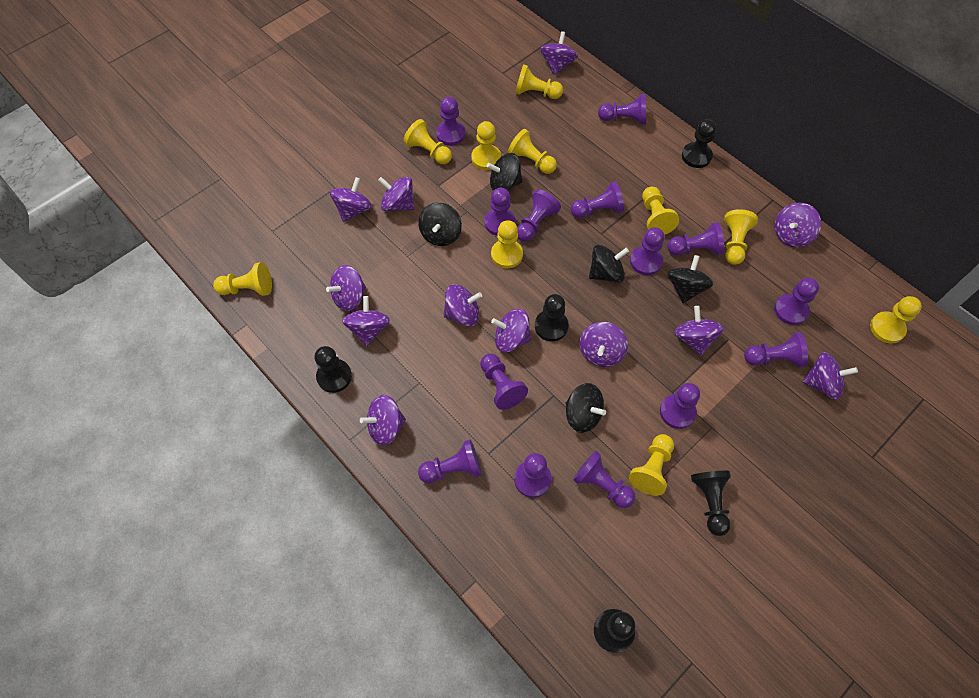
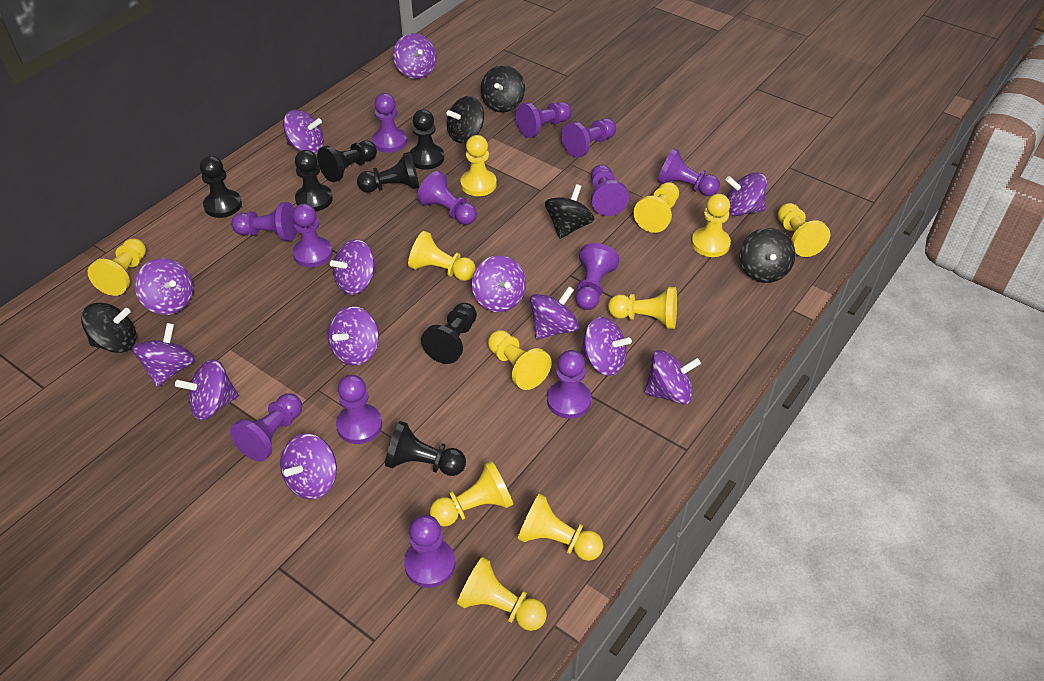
black pawn: 5 -> 7
purple pawn: 14 -> 13
purple spinning top: 12 -> 13
yellow pawn: 10 -> 11

